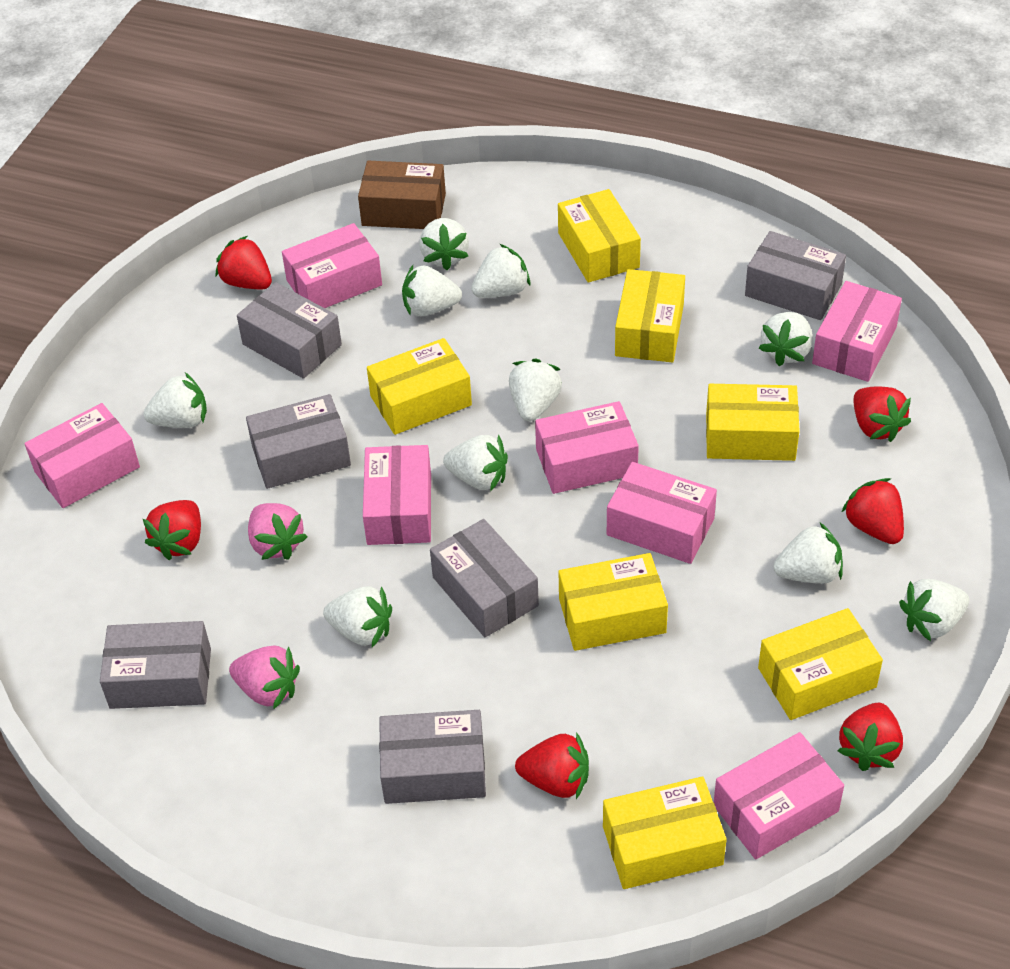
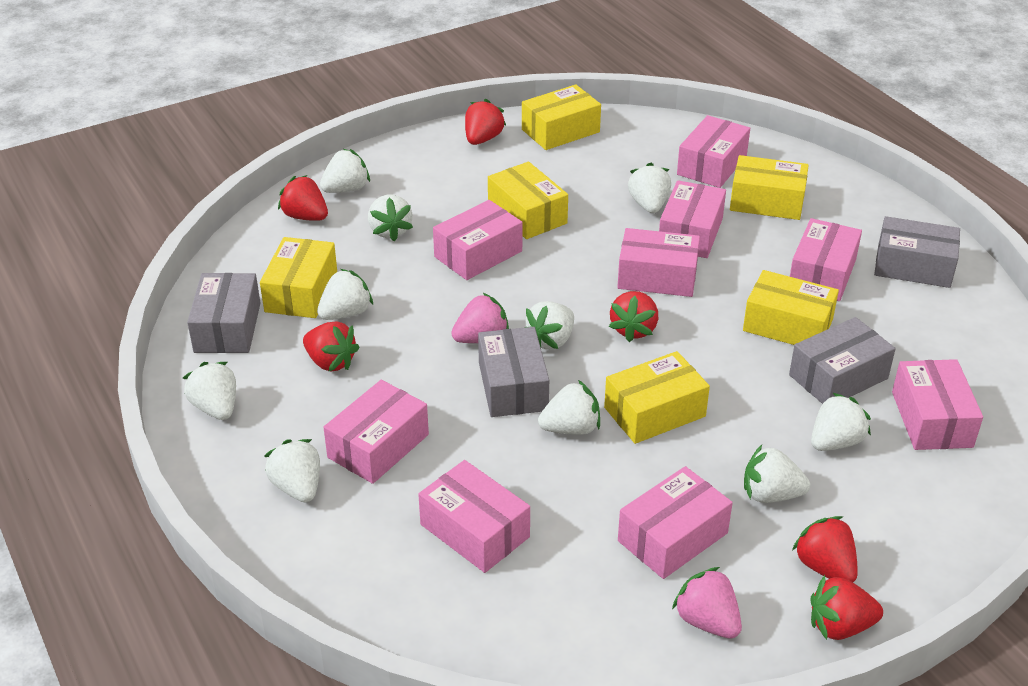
brown box: 1 -> 0
grey box: 6 -> 4
pink box: 7 -> 9
yellow box: 7 -> 6

